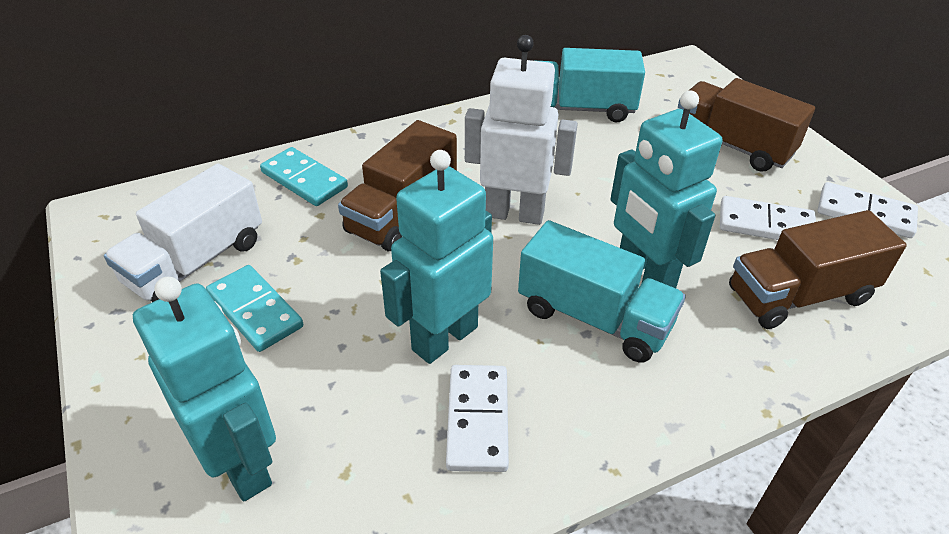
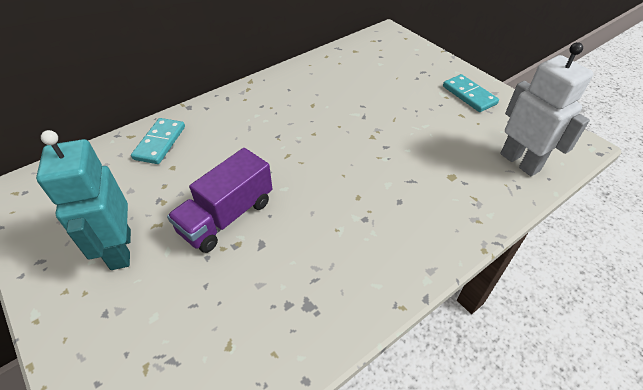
brown truck: 3 -> 0
purple truck: 0 -> 1
turquoise robot: 3 -> 1
turquoise truck: 2 -> 0
white domino: 3 -> 0
white truck: 1 -> 0

